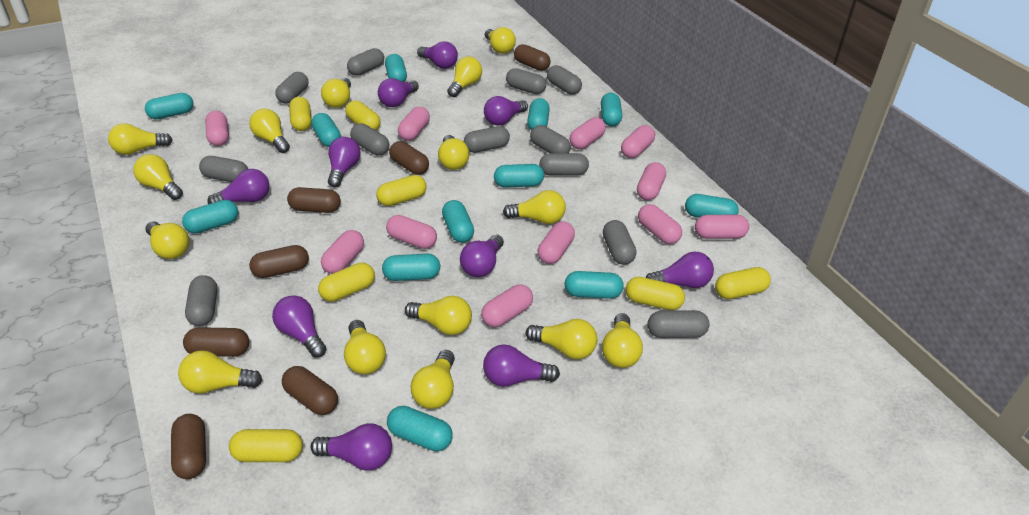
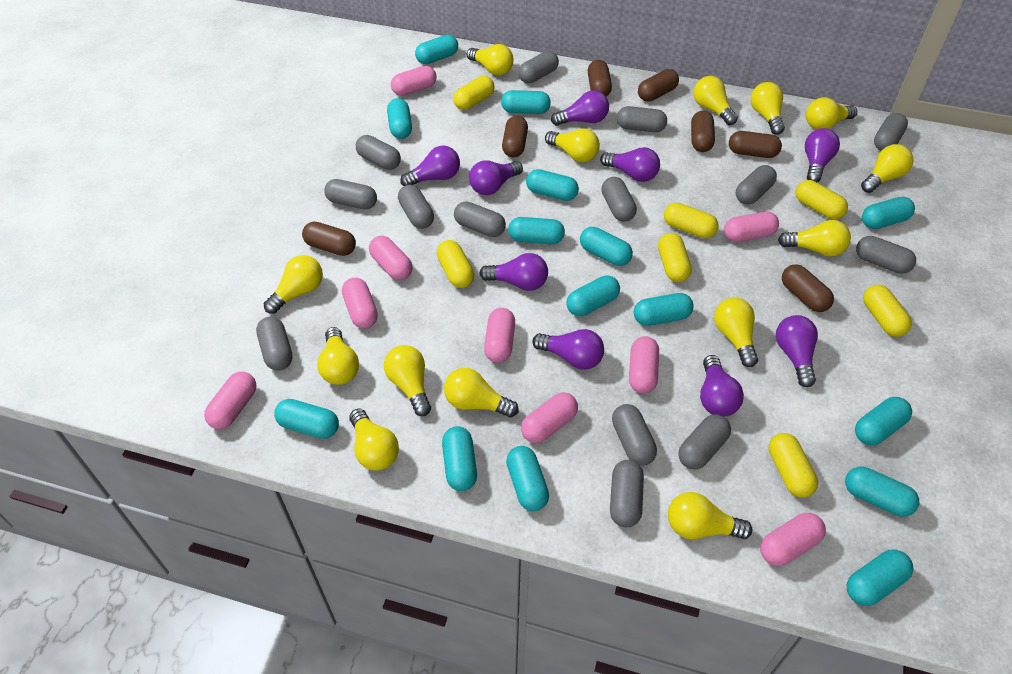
grey capsule: 12 -> 14
pink capsule: 11 -> 9
purple light bulb: 10 -> 9
turquoise capsule: 12 -> 15
yellow light bulb: 15 -> 14

